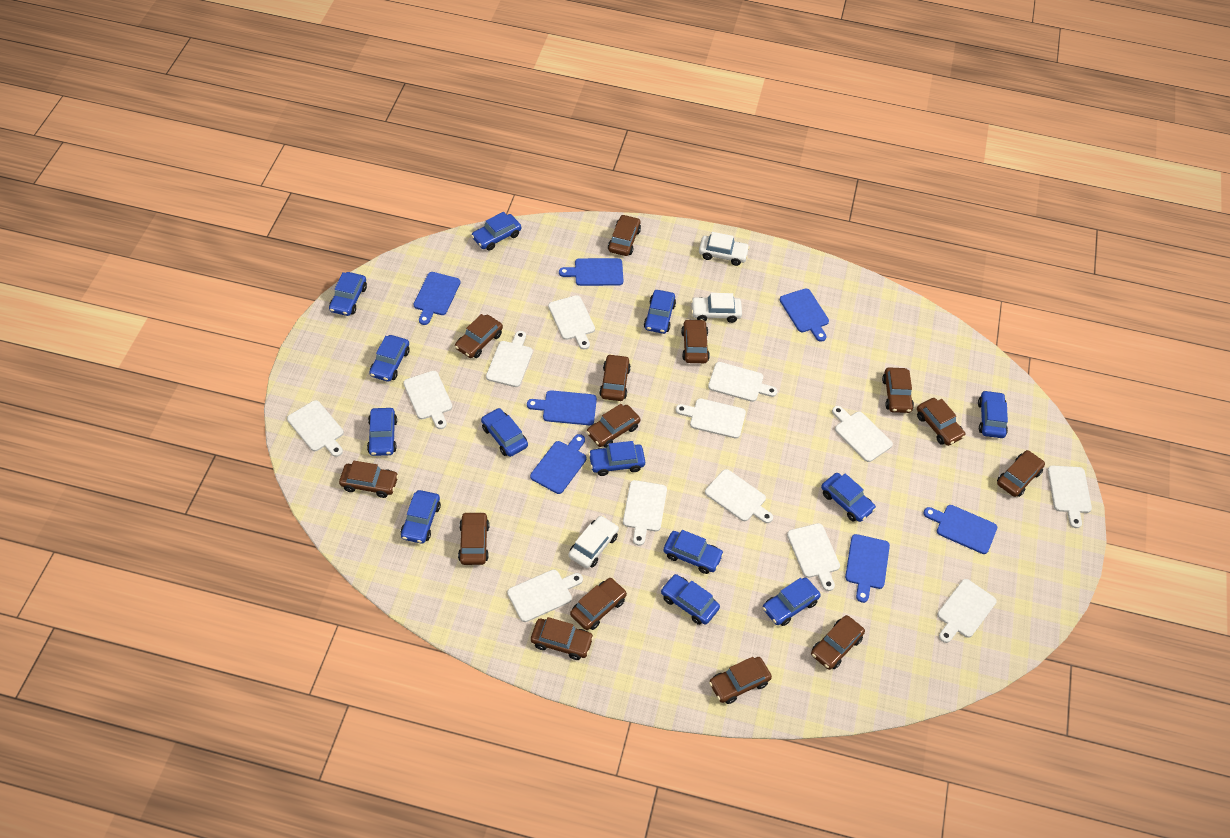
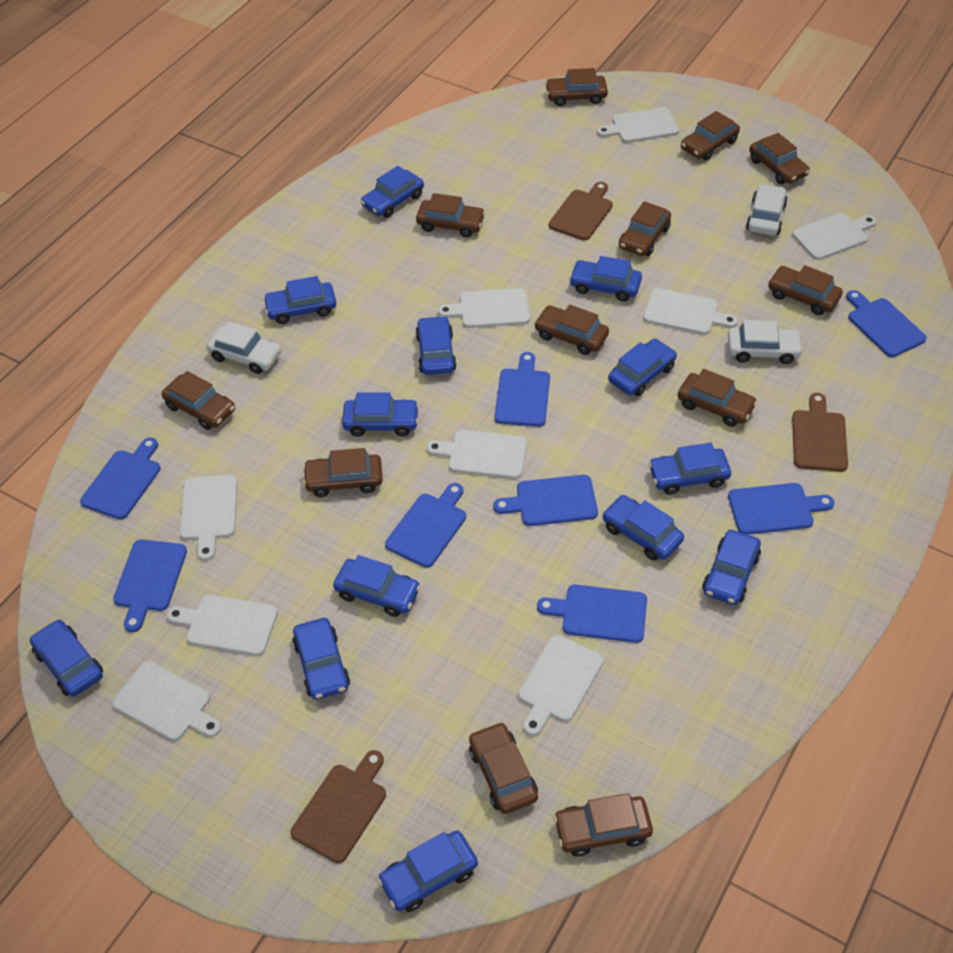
blue cutting board: 7 -> 8
brown car: 14 -> 12
brown cutting board: 0 -> 3
white cutting board: 13 -> 9

